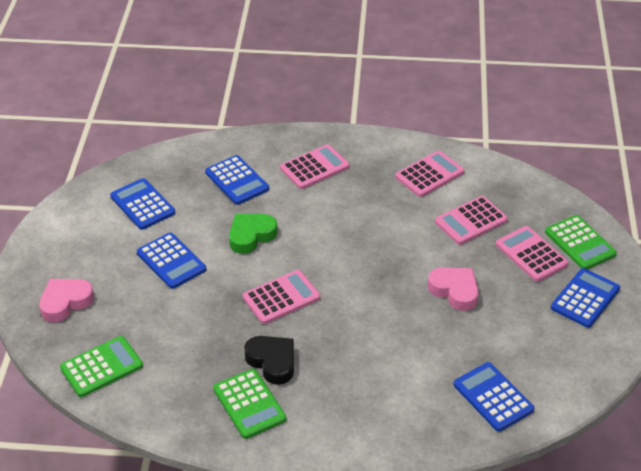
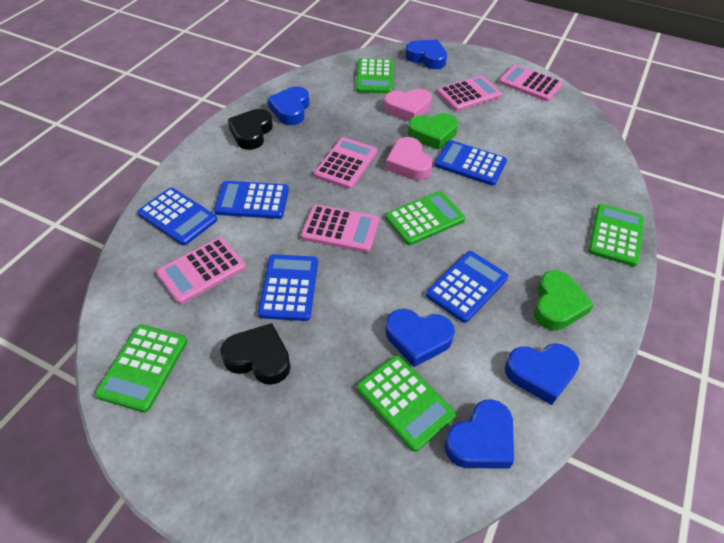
black heart: 1 -> 2
blue heart: 0 -> 5
green calculator: 3 -> 5
green heart: 1 -> 2

